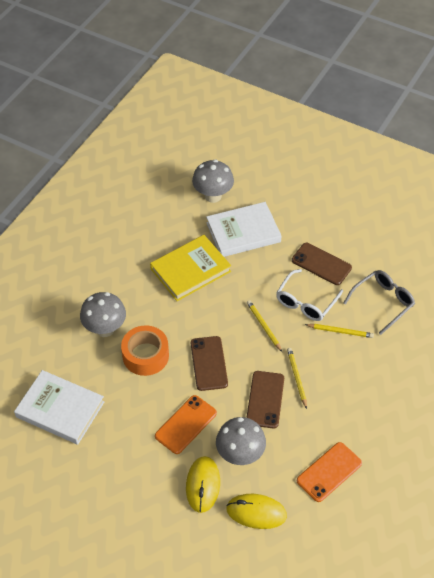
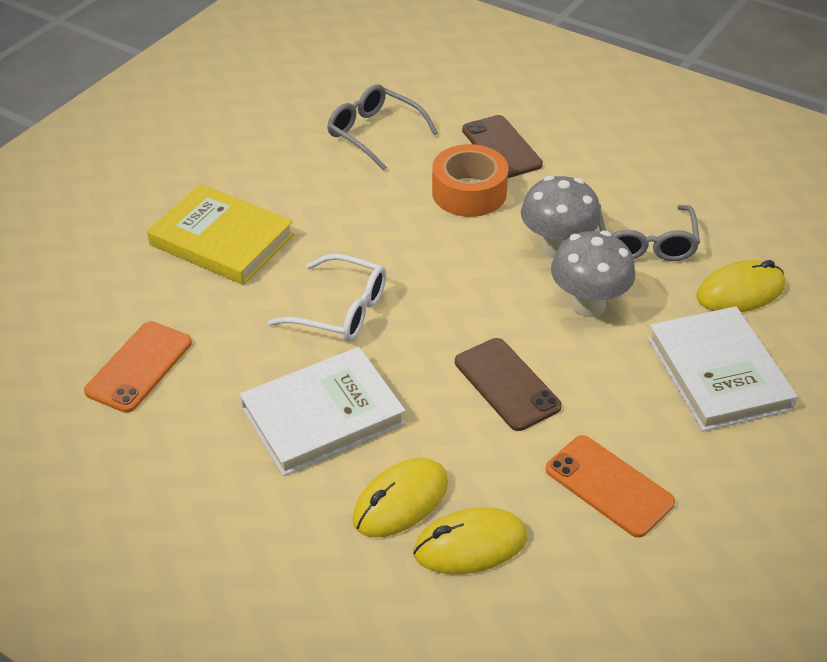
brown phone: 3 -> 2
grey glasses: 1 -> 2
grey mushroom: 3 -> 2
yellow mouse: 2 -> 3
yellow pencil: 3 -> 0

